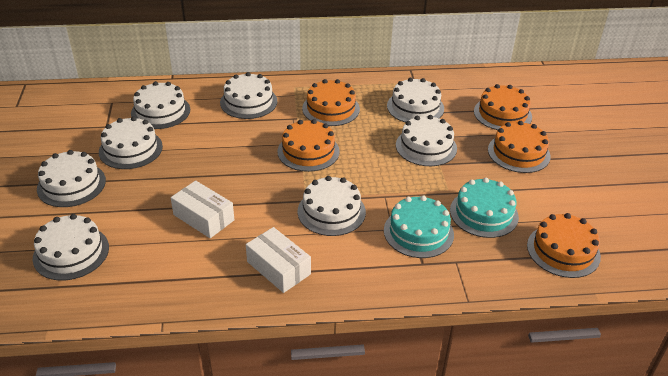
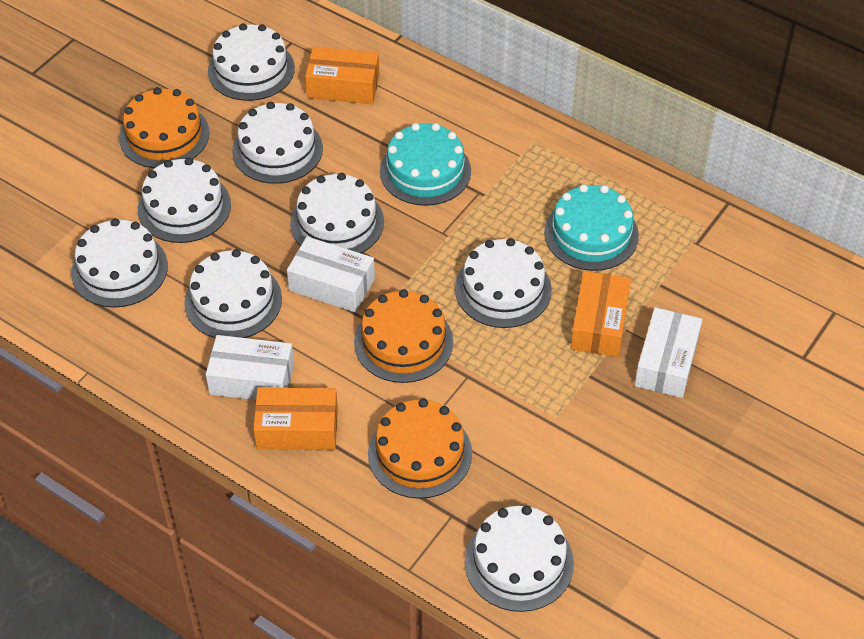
orange box: 0 -> 3
orange cake: 5 -> 3
white box: 2 -> 3

